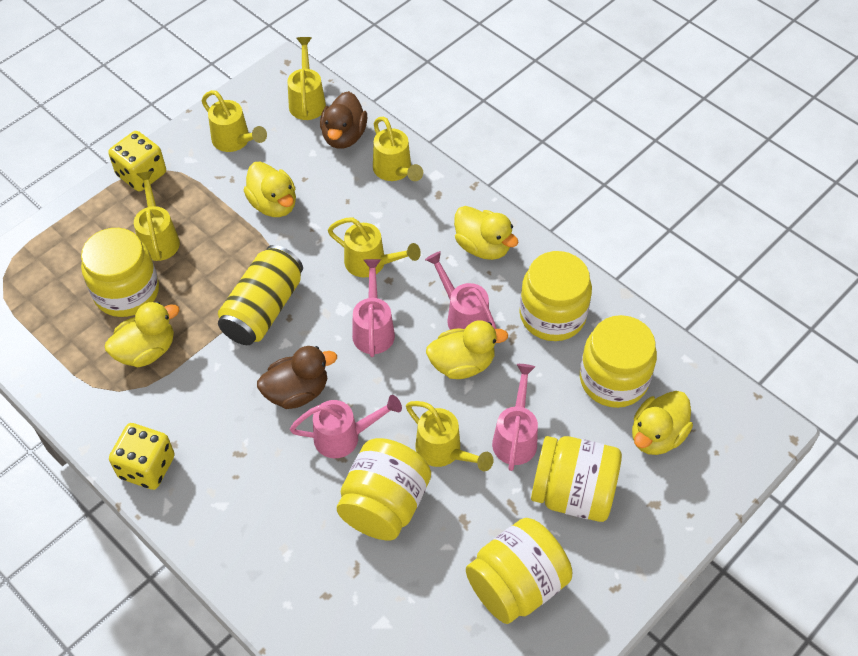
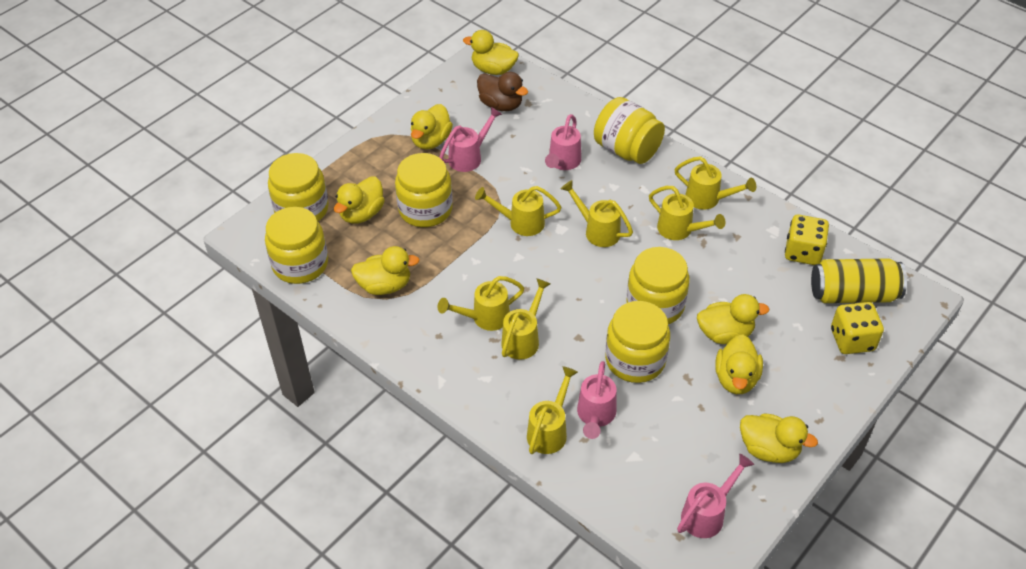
brown duck: 2 -> 1
yellow duck: 5 -> 7
yellow watering can: 6 -> 7

